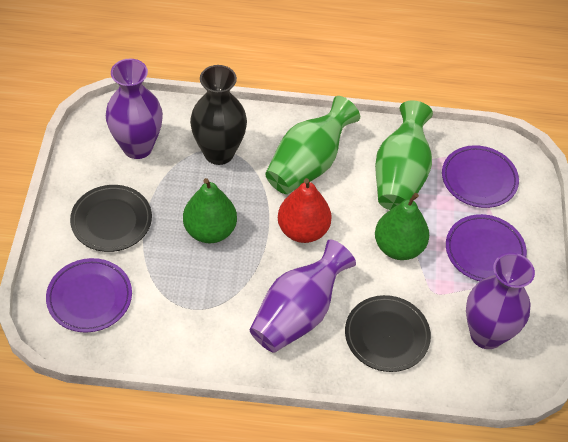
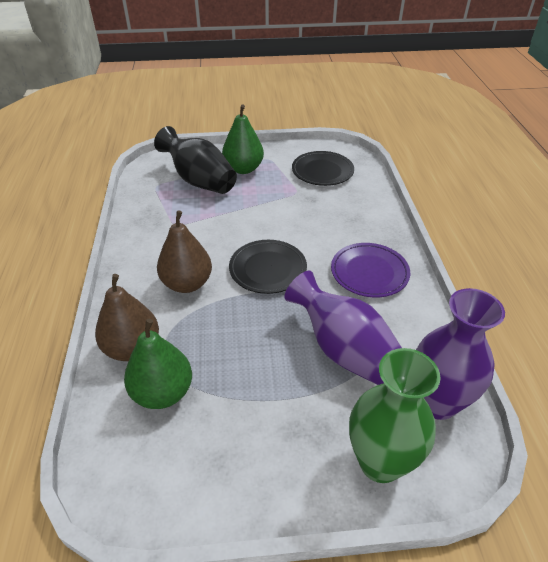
brown pear: 0 -> 2
green vase: 2 -> 1
purple plate: 3 -> 1
purple vase: 3 -> 2
red pear: 1 -> 0

